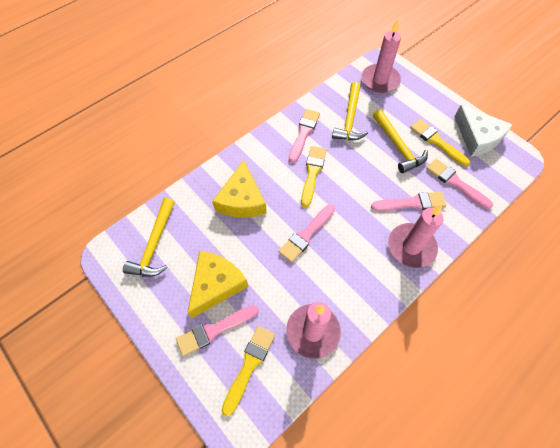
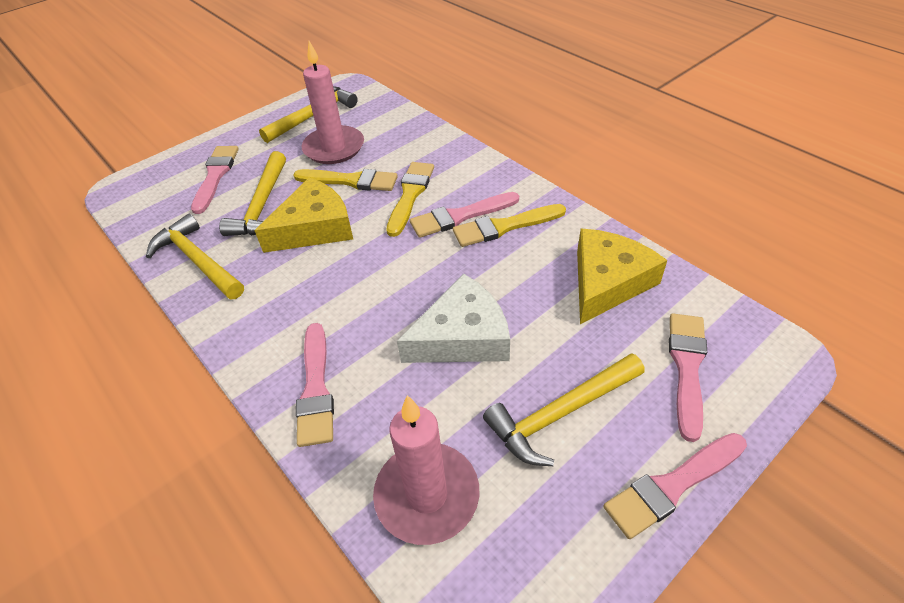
pink candle: 3 -> 2
yellow hammer: 3 -> 4

